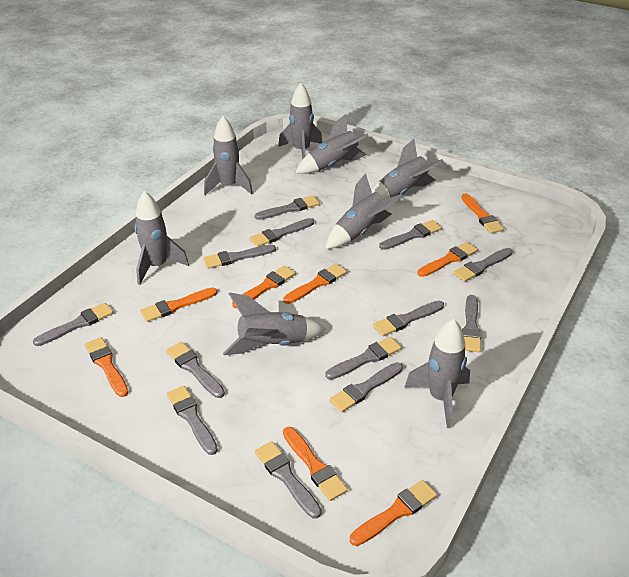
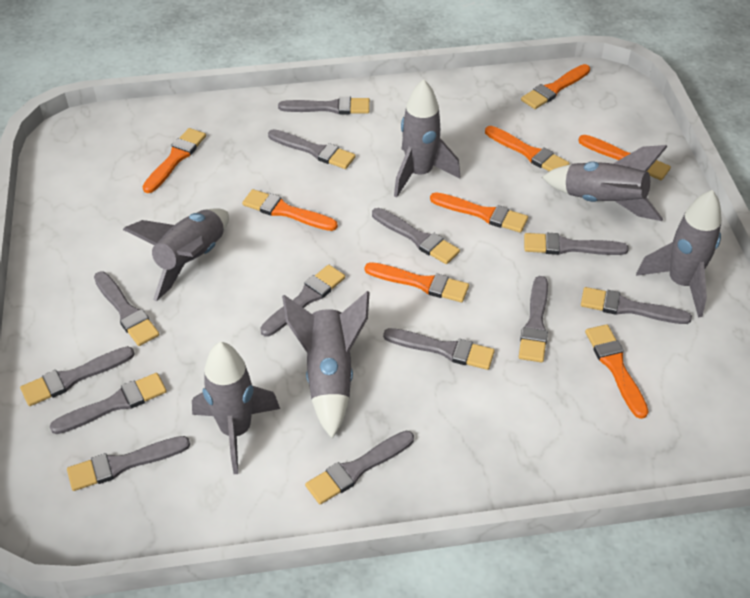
grey rocket: 8 -> 6

